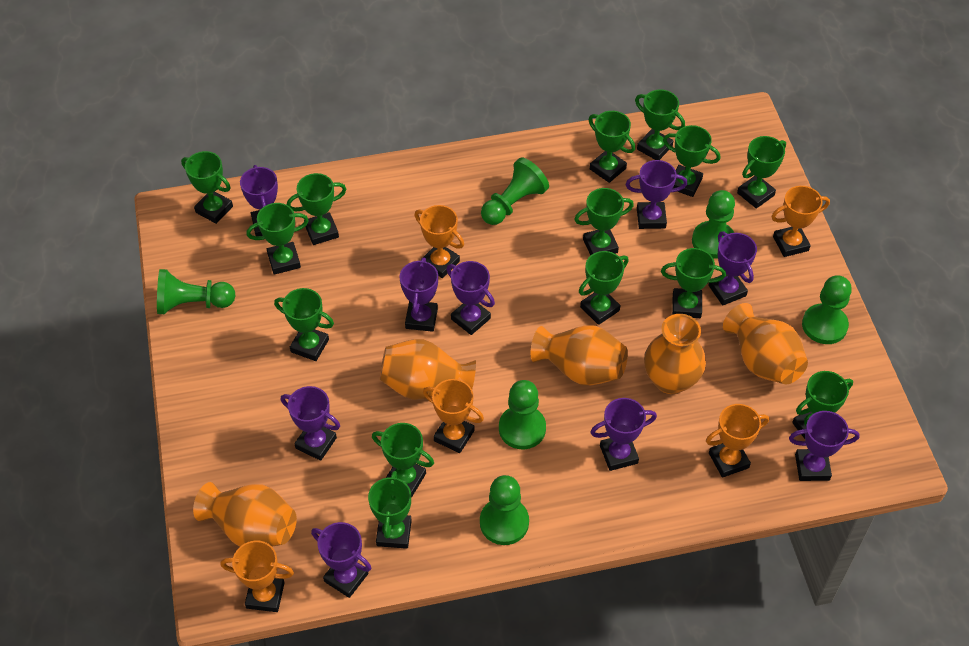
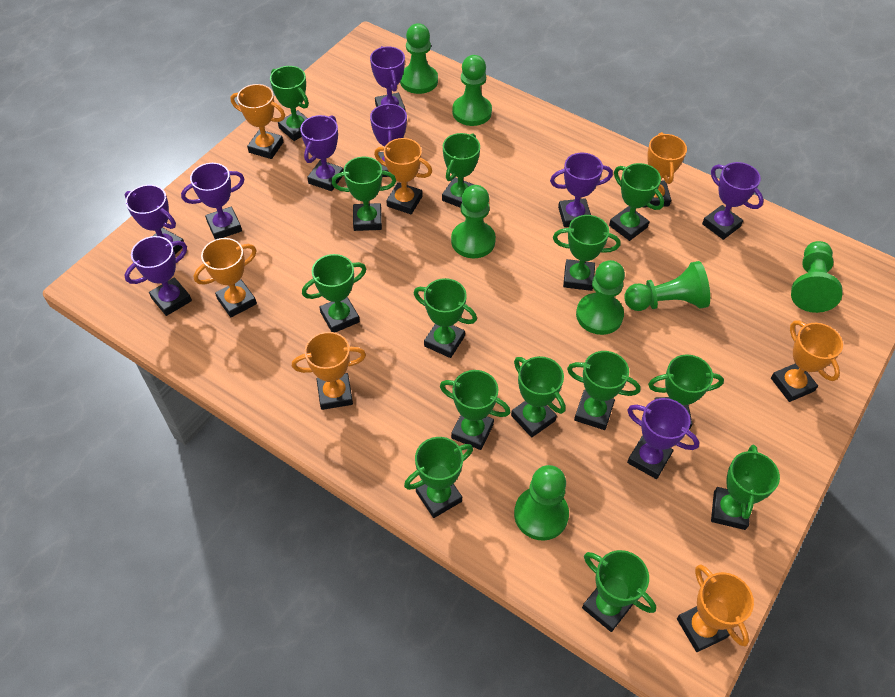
green pawn: 6 -> 7
orange trophy: 5 -> 7
orange vase: 5 -> 0

